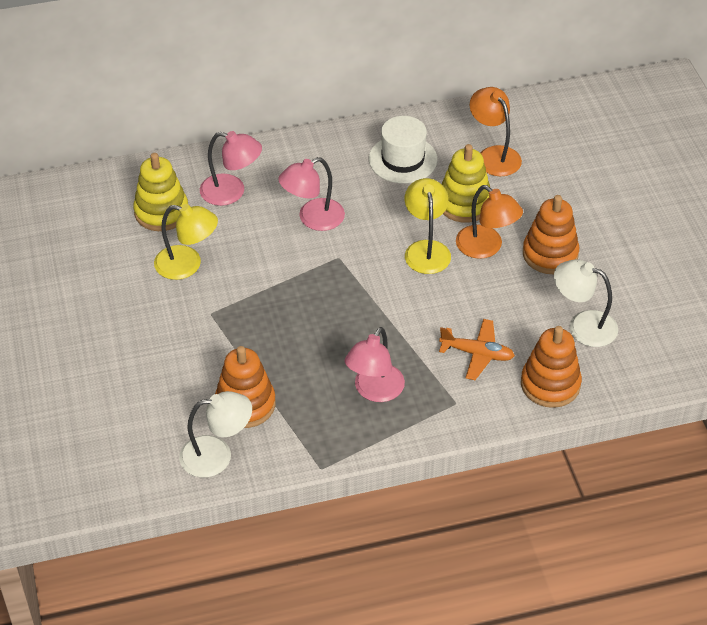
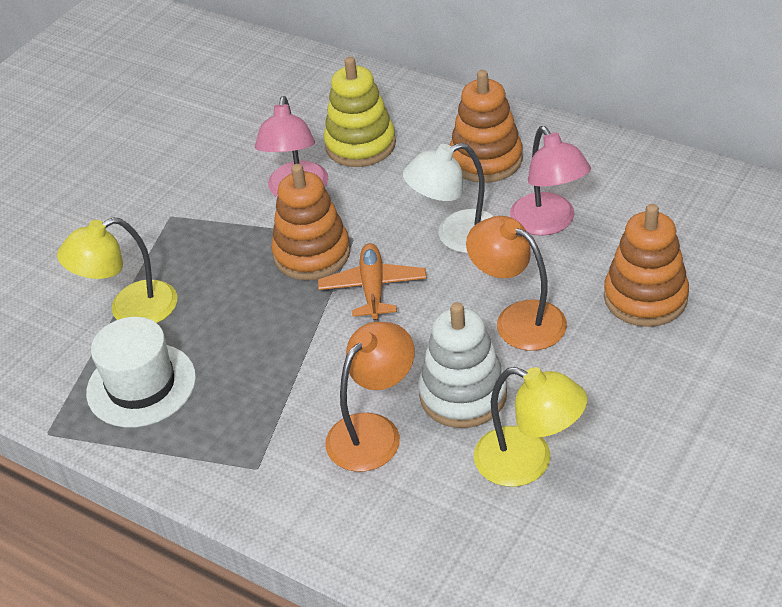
pink lamp: 3 -> 2
white lamp: 2 -> 1
white stacking toy: 0 -> 1
yellow stacking toy: 2 -> 1

